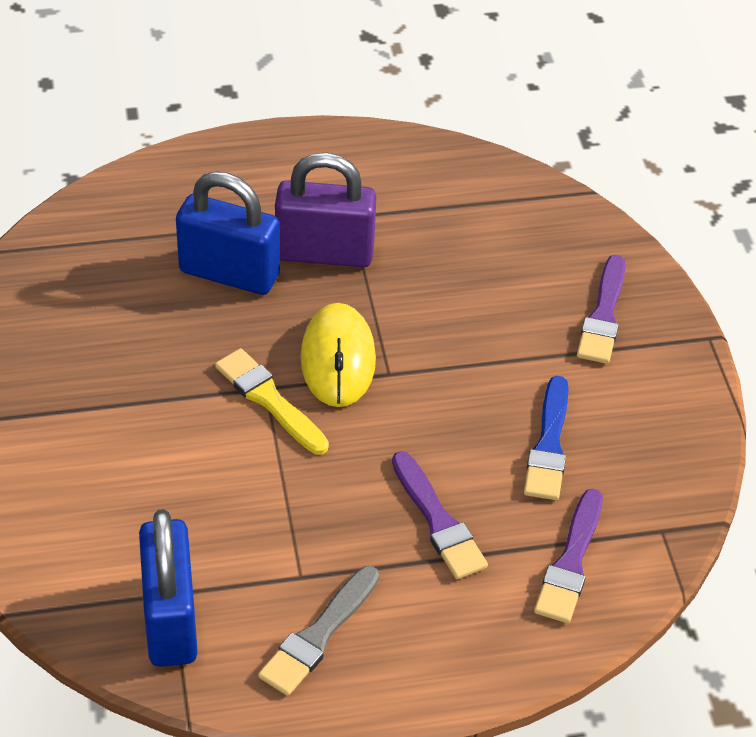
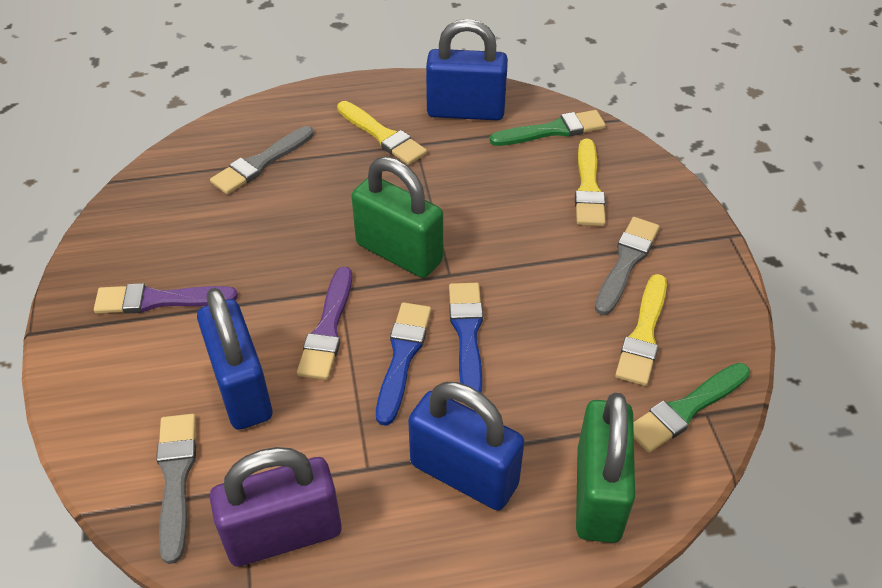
blue brush: 1 -> 2
blue padlock: 2 -> 3
green brush: 0 -> 2
green padlock: 0 -> 2
grey brush: 1 -> 3
purple brush: 3 -> 2
yellow brush: 1 -> 3
yellow mouse: 1 -> 0

